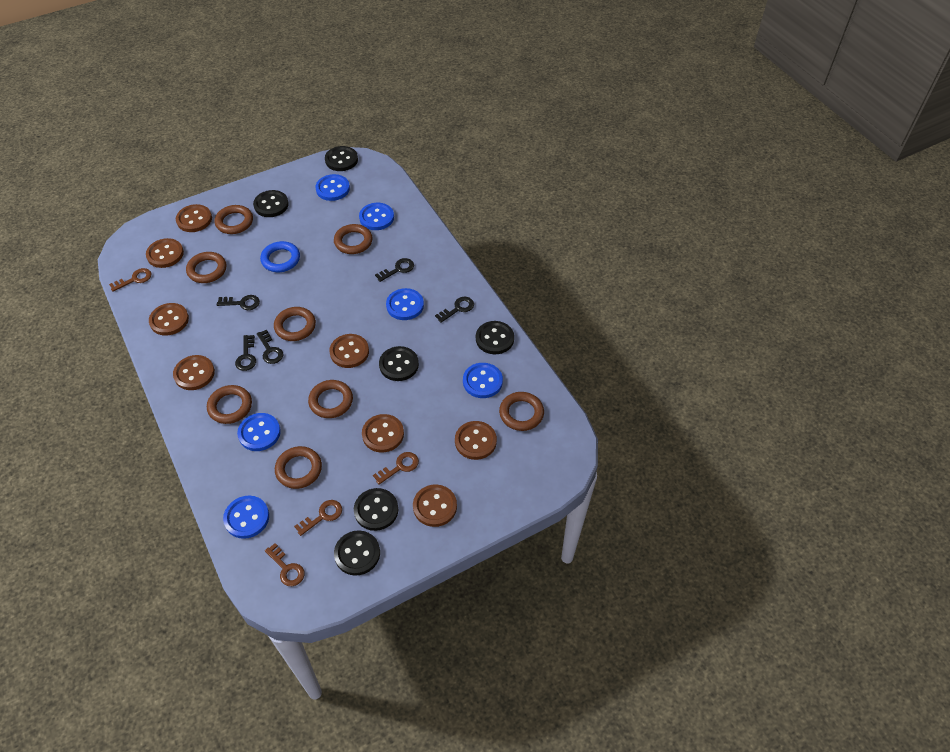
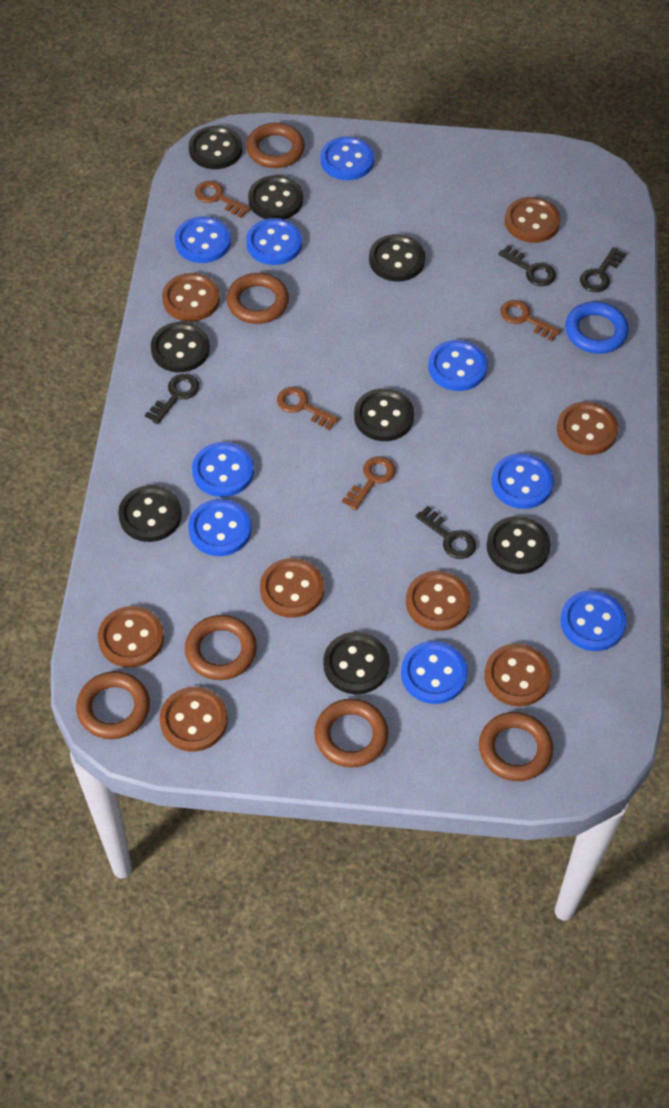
black button: 6 -> 8
black key: 5 -> 4
blue button: 6 -> 9
brown ring: 8 -> 6

